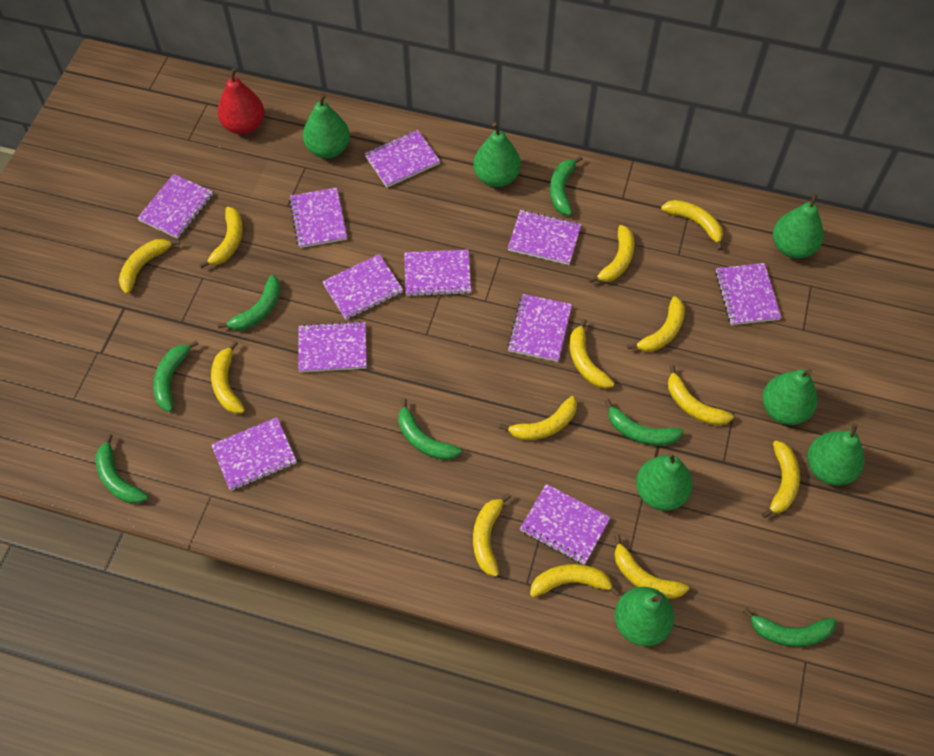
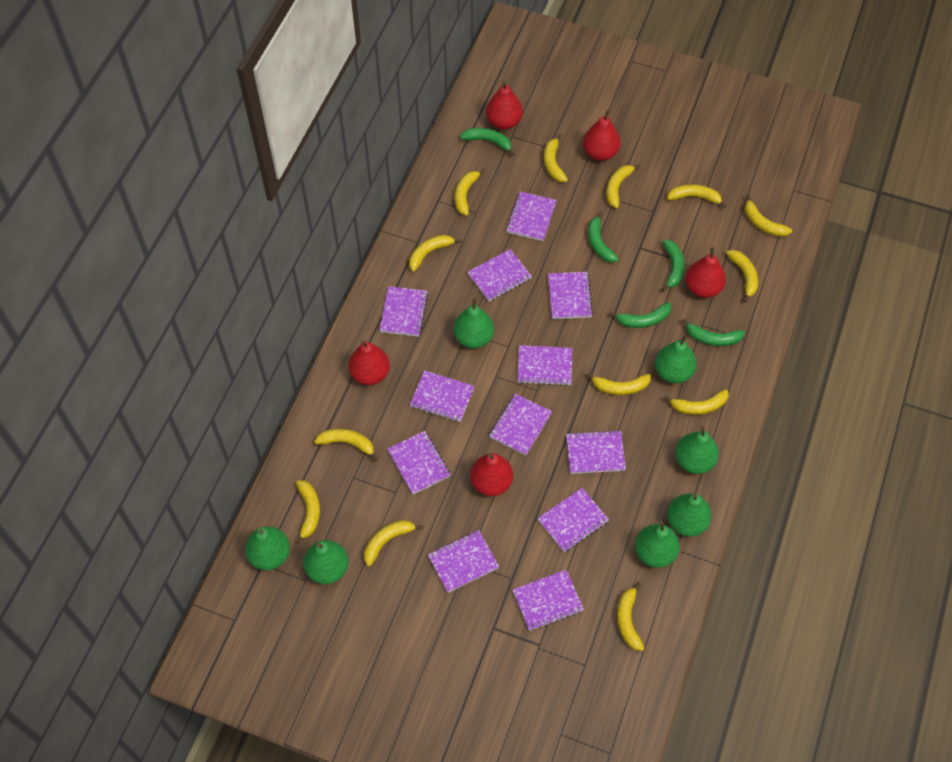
green banana: 7 -> 5
purple notebook: 11 -> 12
red pear: 1 -> 5

